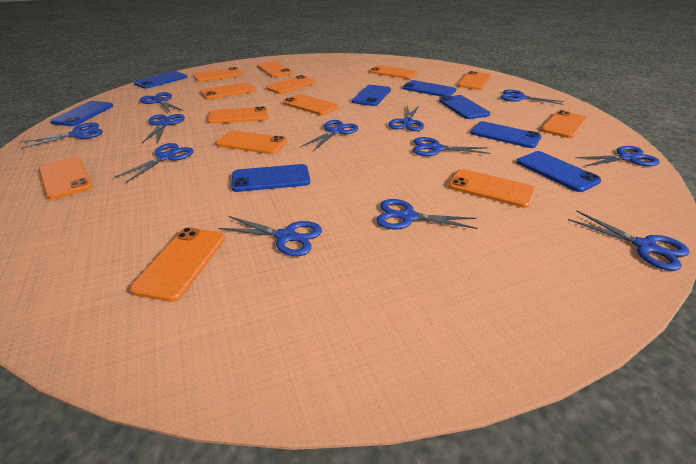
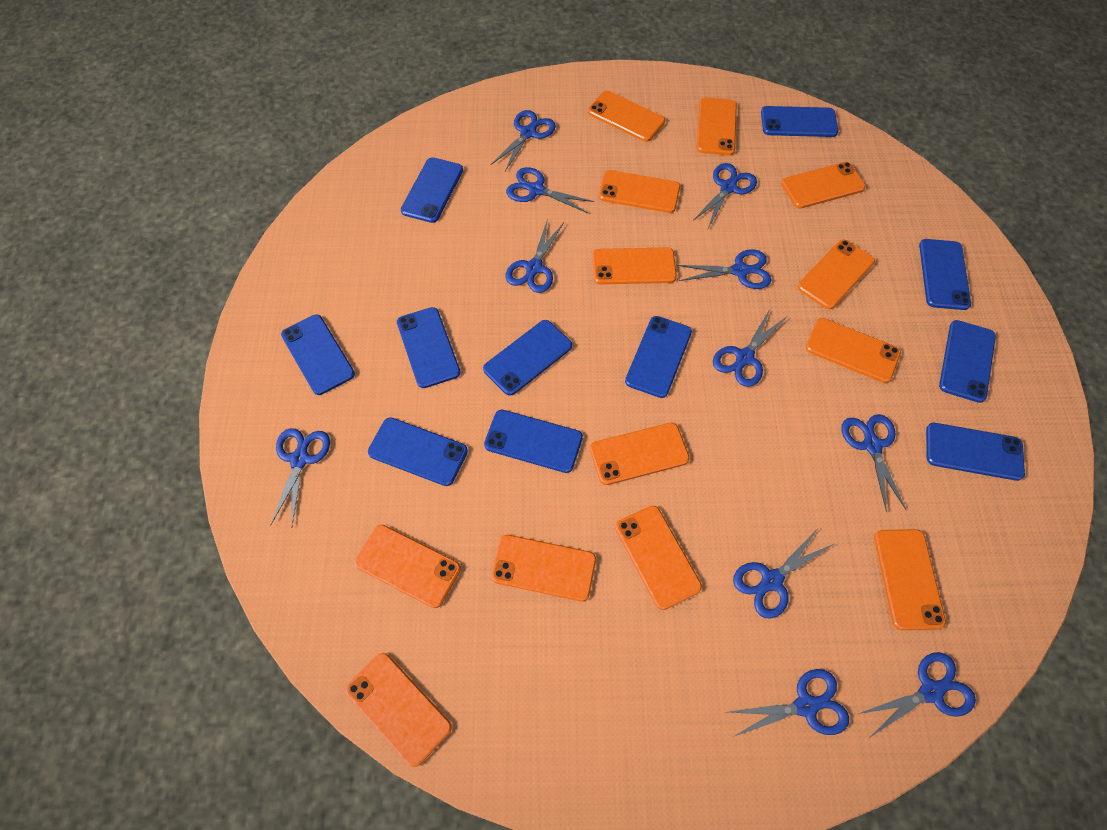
blue phone: 8 -> 11
blue scissors: 12 -> 11

